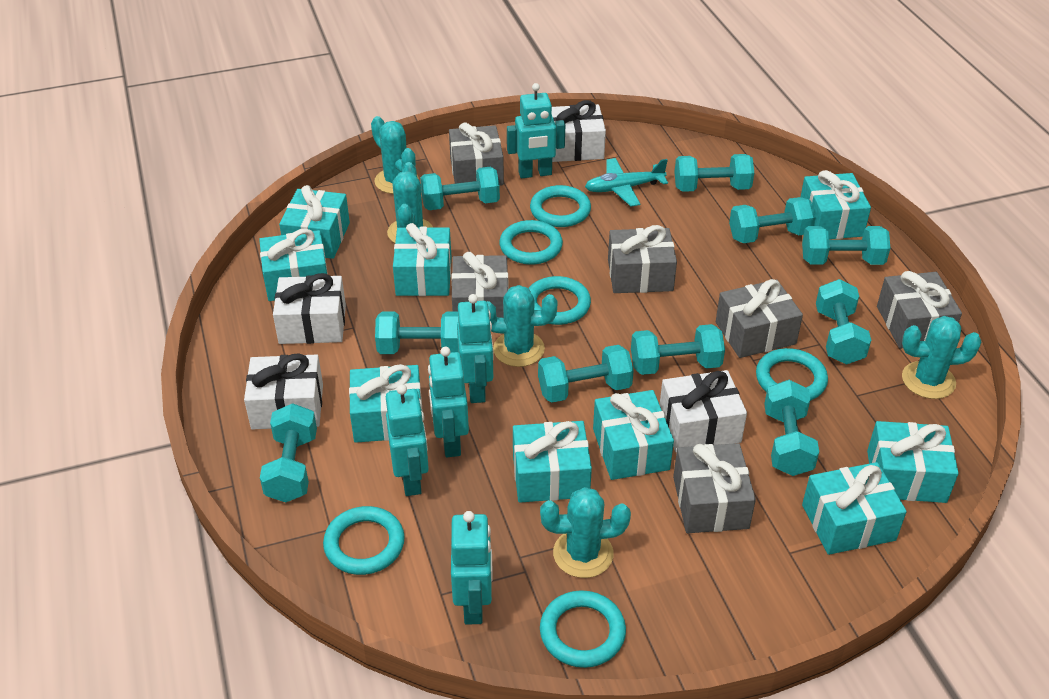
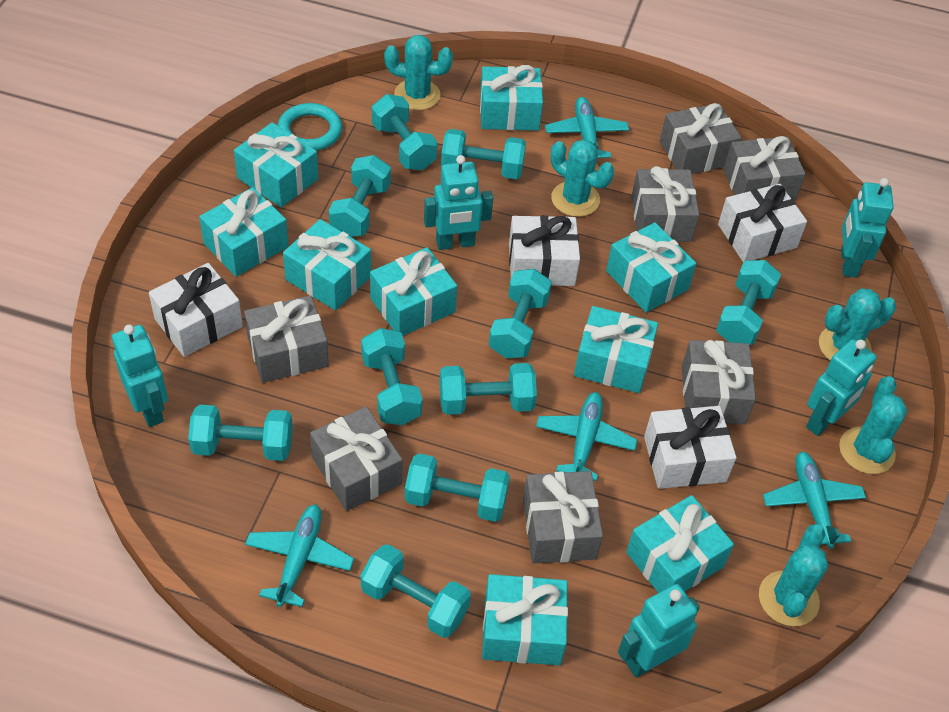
grey gift: 6 -> 7
turquoise plane: 1 -> 4
turquoise ring: 6 -> 1

